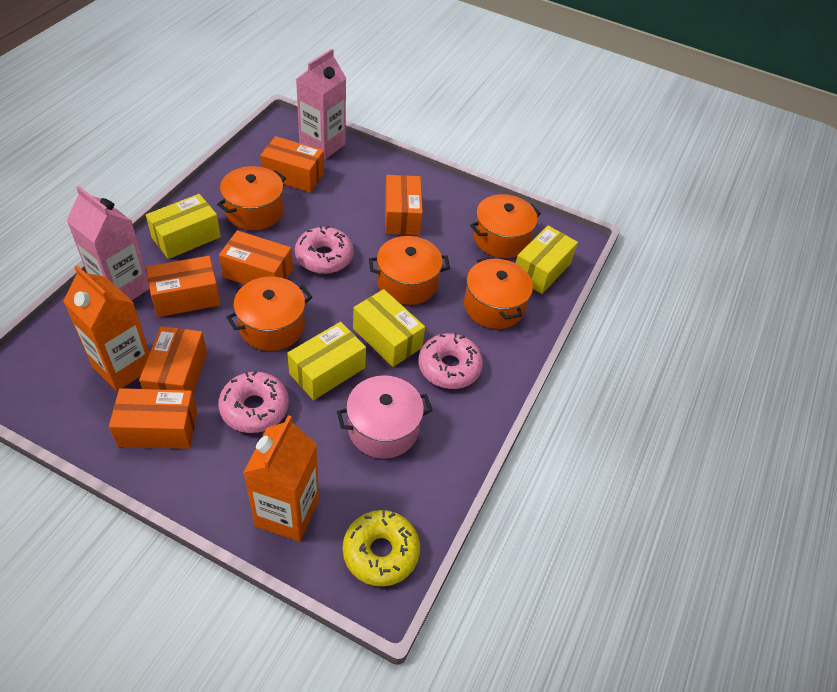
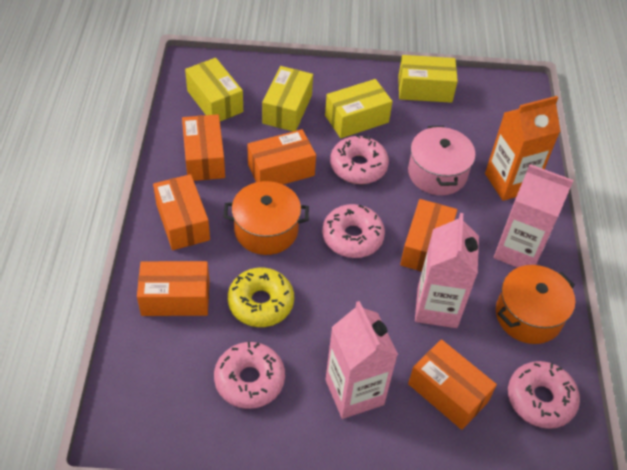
orange carton: 2 -> 1
orange pot: 5 -> 2
pink carton: 2 -> 3
pink donut: 3 -> 4

